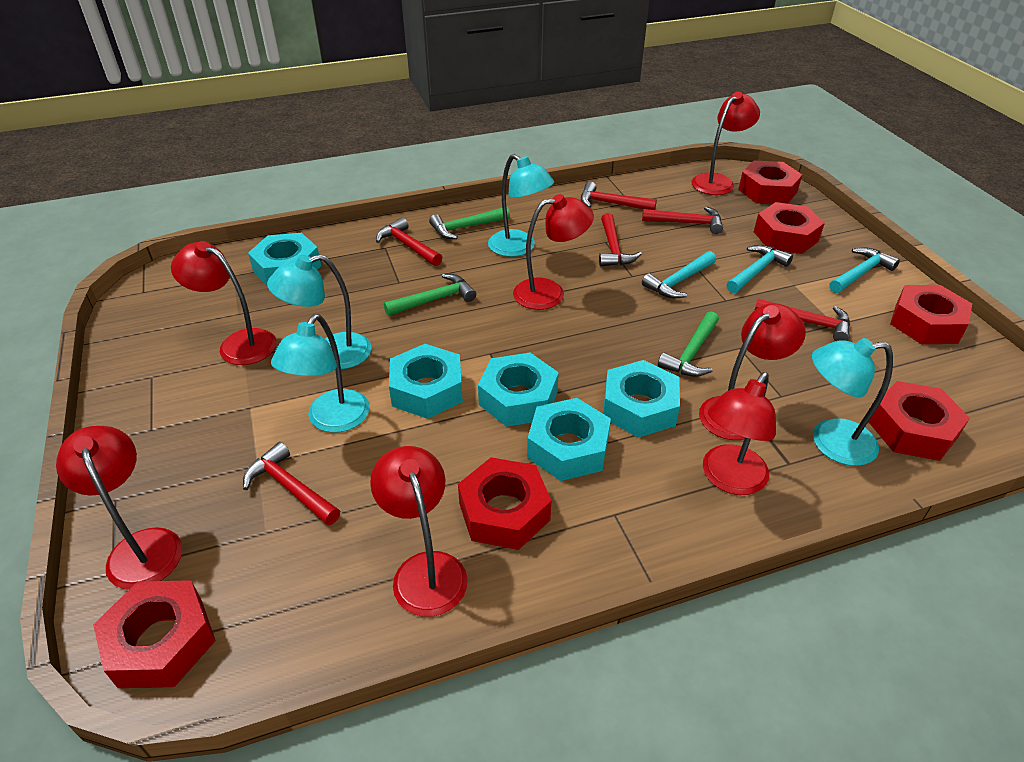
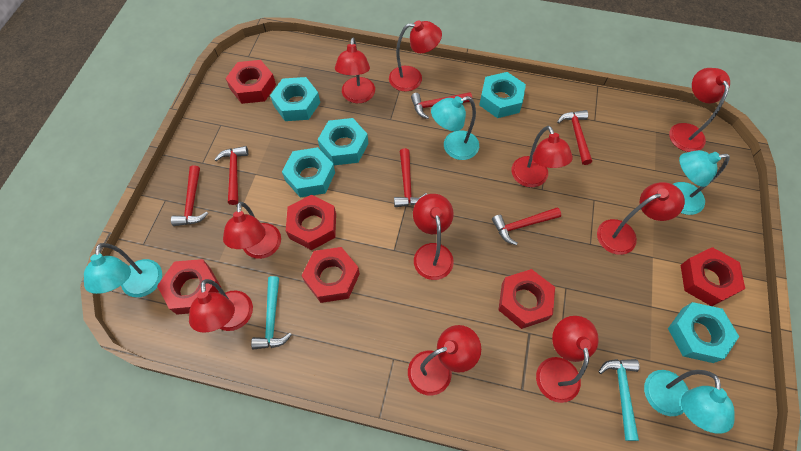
green hammer: 3 -> 0
red lamp: 7 -> 10
turquoise hammer: 3 -> 2

